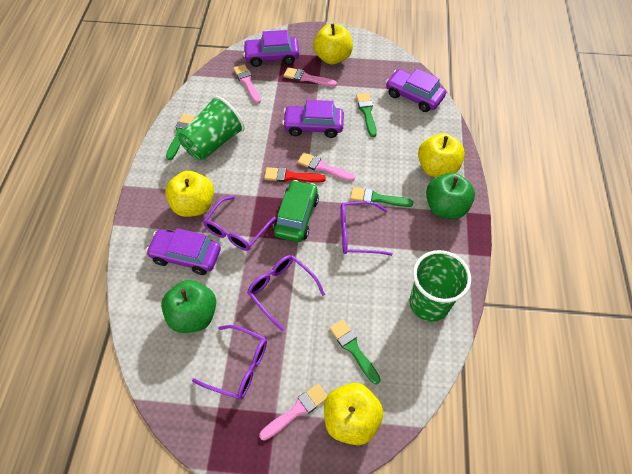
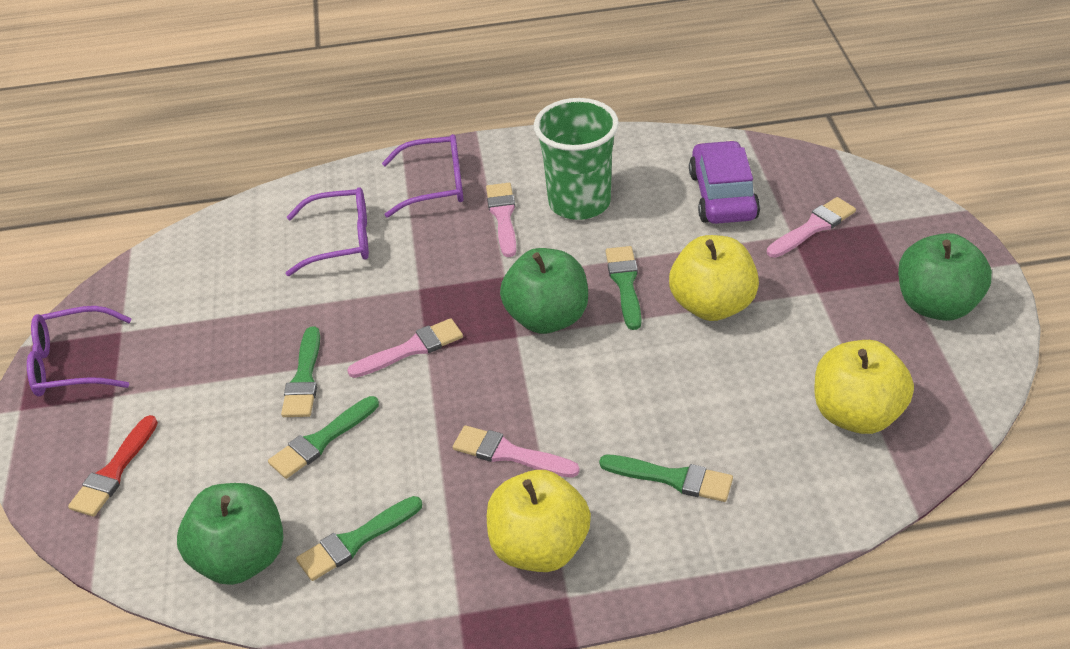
green apple: 2 -> 3
green brush: 4 -> 5
green car: 1 -> 0
green cup: 2 -> 1
purple car: 4 -> 1
purple glasses: 4 -> 3
yellow apple: 4 -> 3

